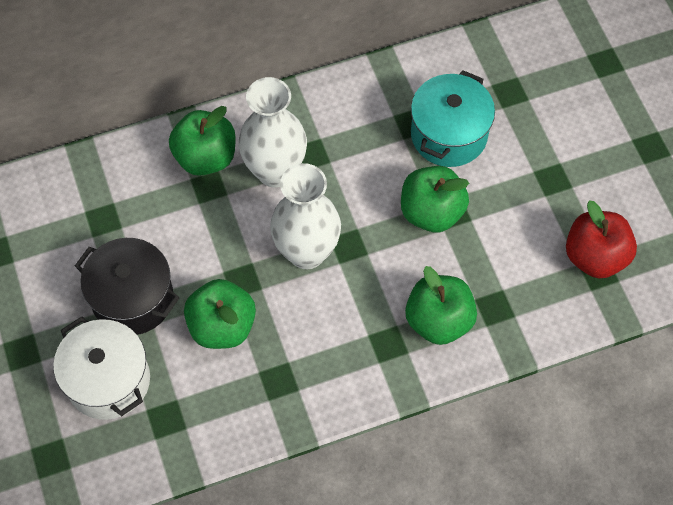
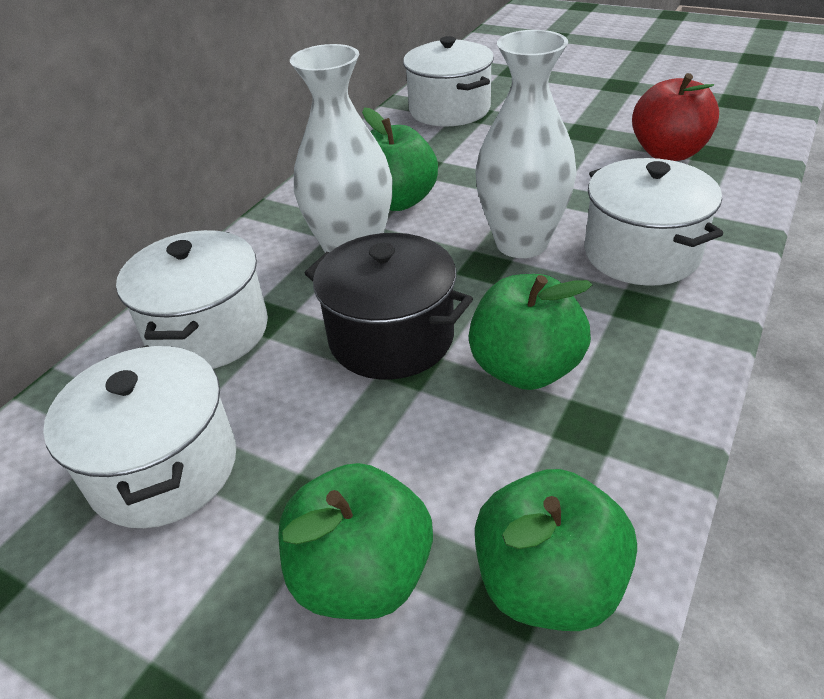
turquoise pot: 1 -> 0
white pot: 1 -> 4

